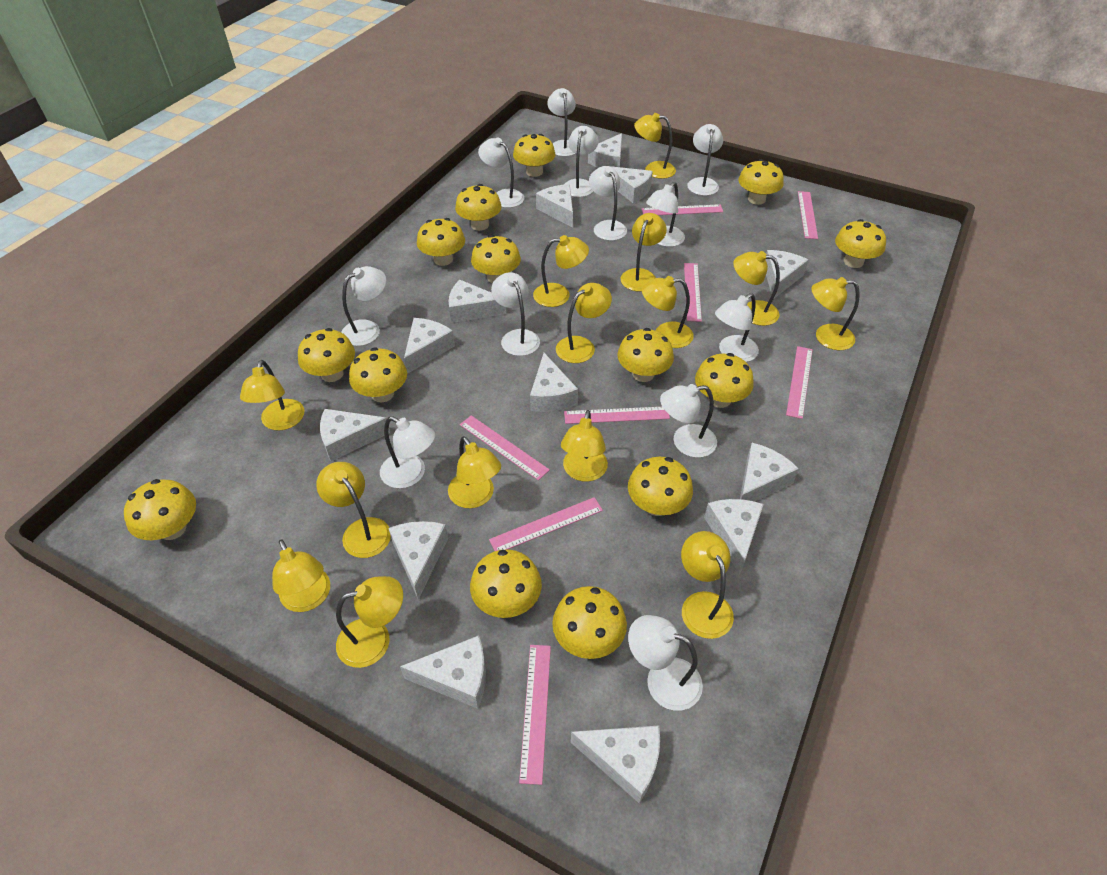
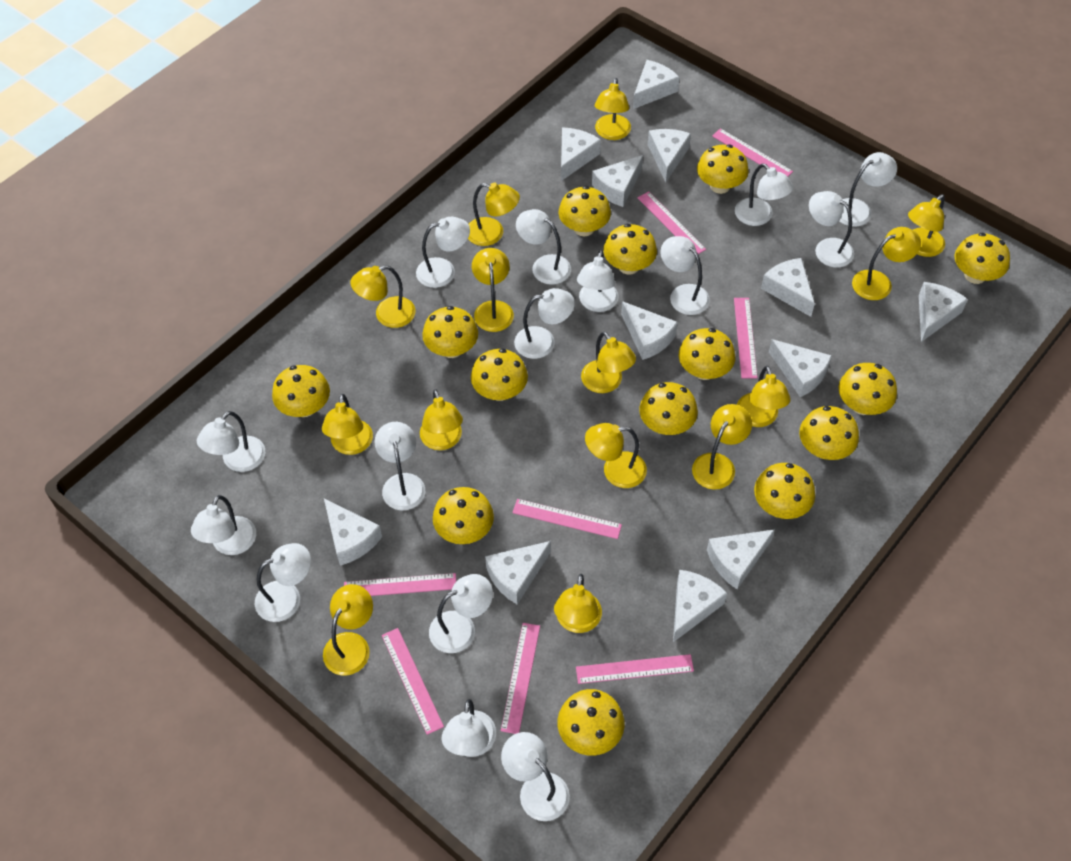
white cheese: 13 -> 12
white lamp: 12 -> 15

